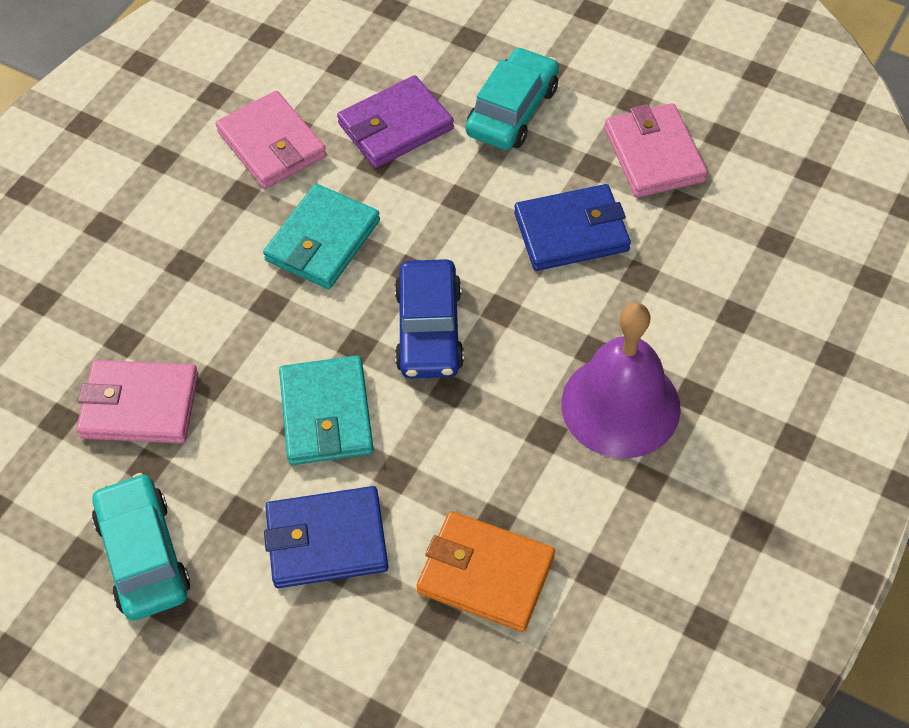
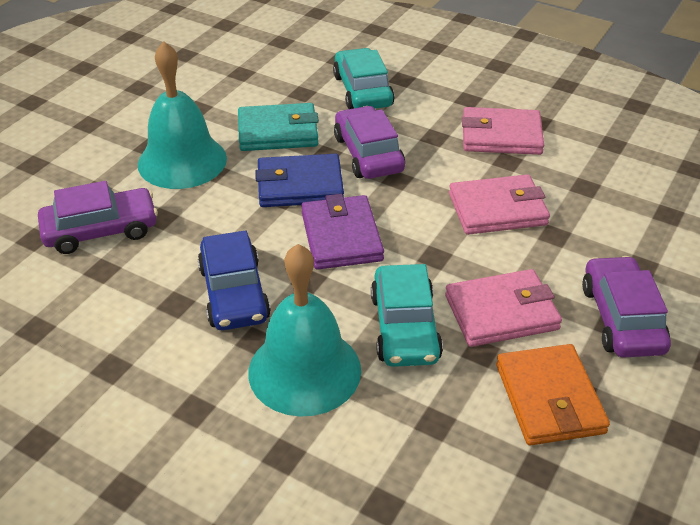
blue wallet: 2 -> 1
purple bell: 1 -> 0
purple car: 0 -> 3
turquoise bell: 0 -> 2
turquoise wallet: 2 -> 1

